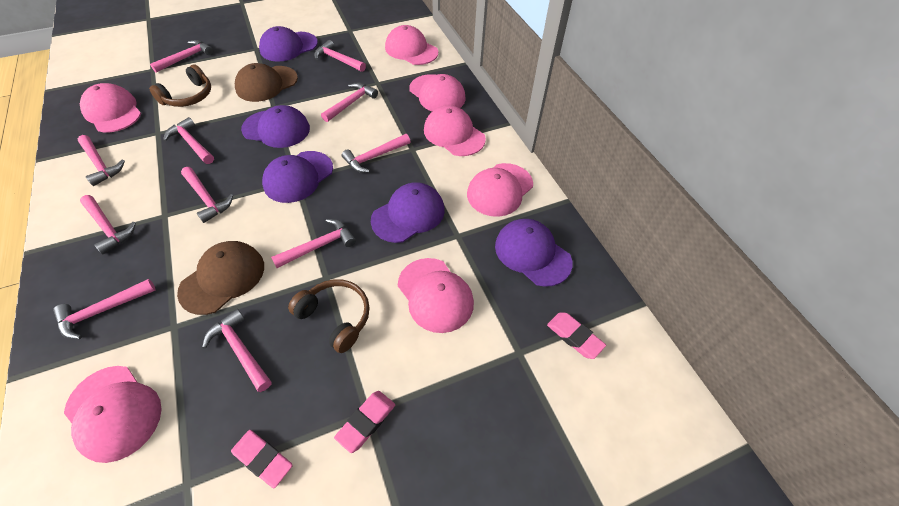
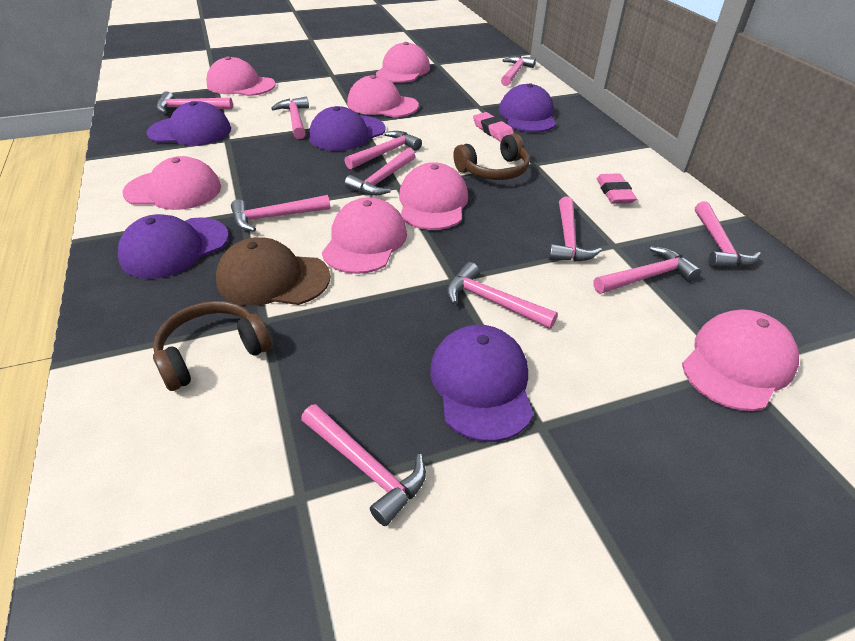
brown cap: 2 -> 1
pink eraser: 3 -> 2

